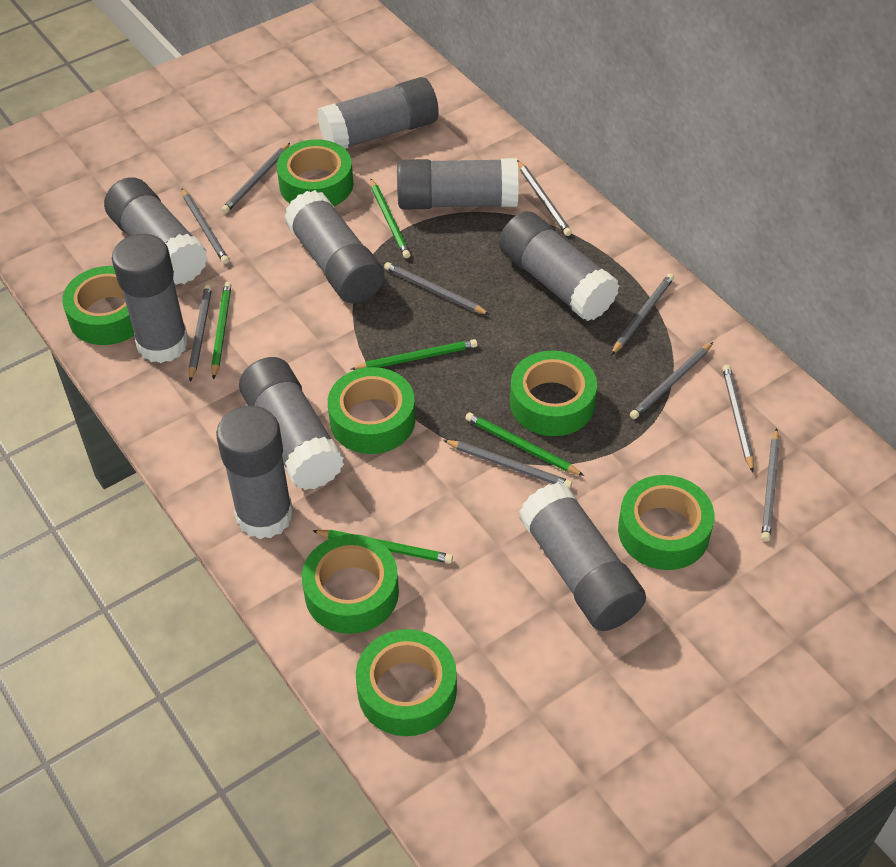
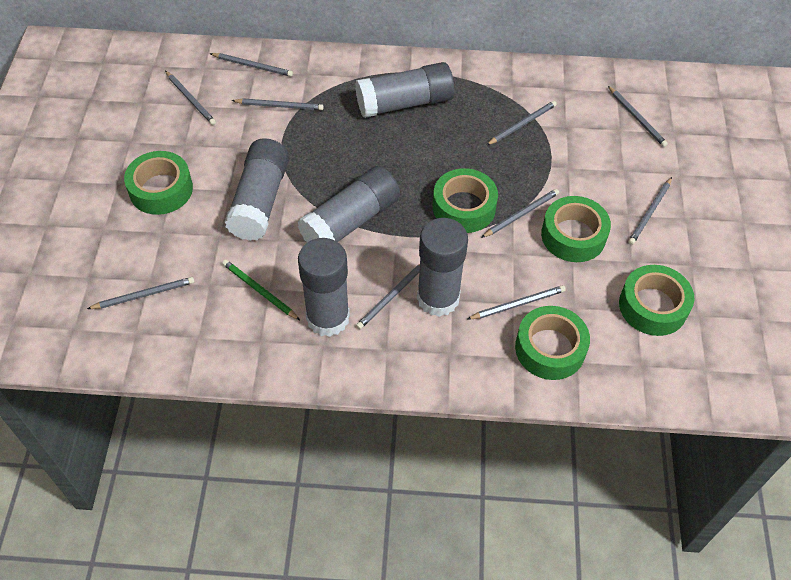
green pencil: 5 -> 1
green tape: 7 -> 5
grey glue stick: 9 -> 5

